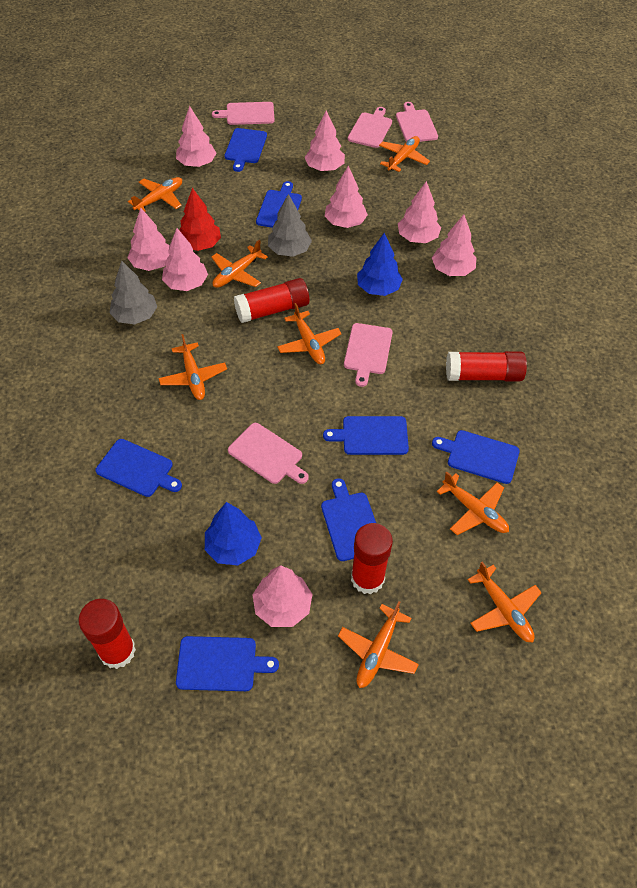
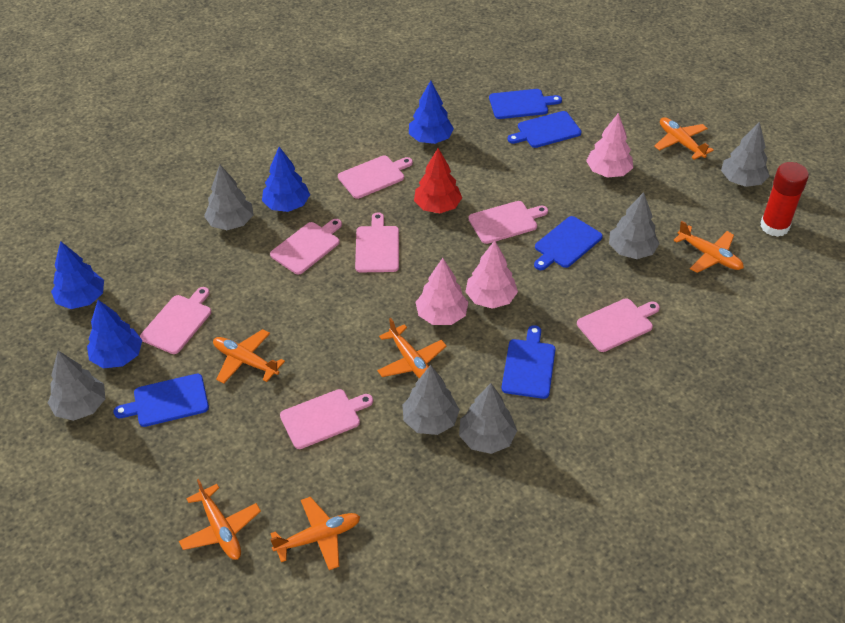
blue cutting board: 7 -> 5
blue tree: 2 -> 4
grey tree: 2 -> 6
orange plane: 8 -> 6
pink cutting board: 5 -> 7
pink tree: 8 -> 3
red glue stick: 4 -> 1

